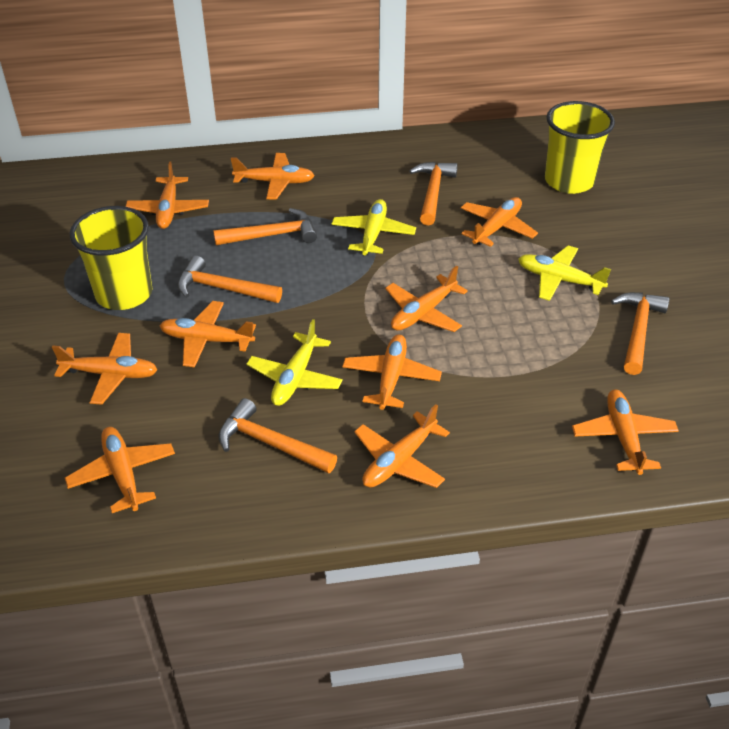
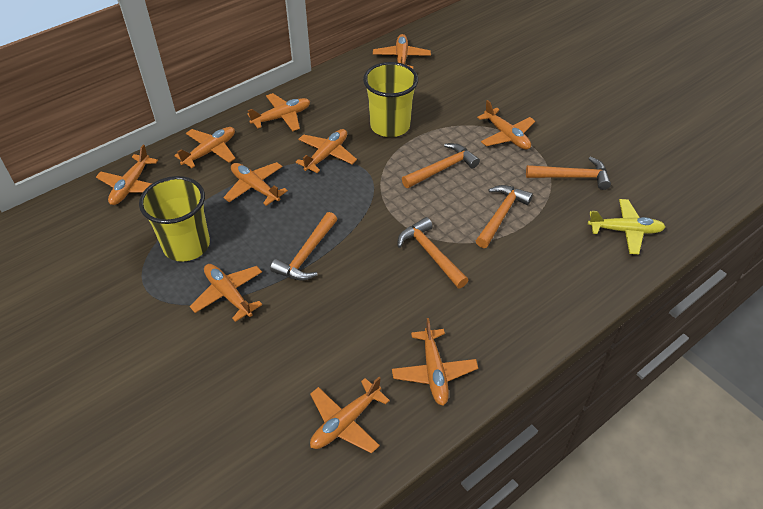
yellow plane: 3 -> 1

